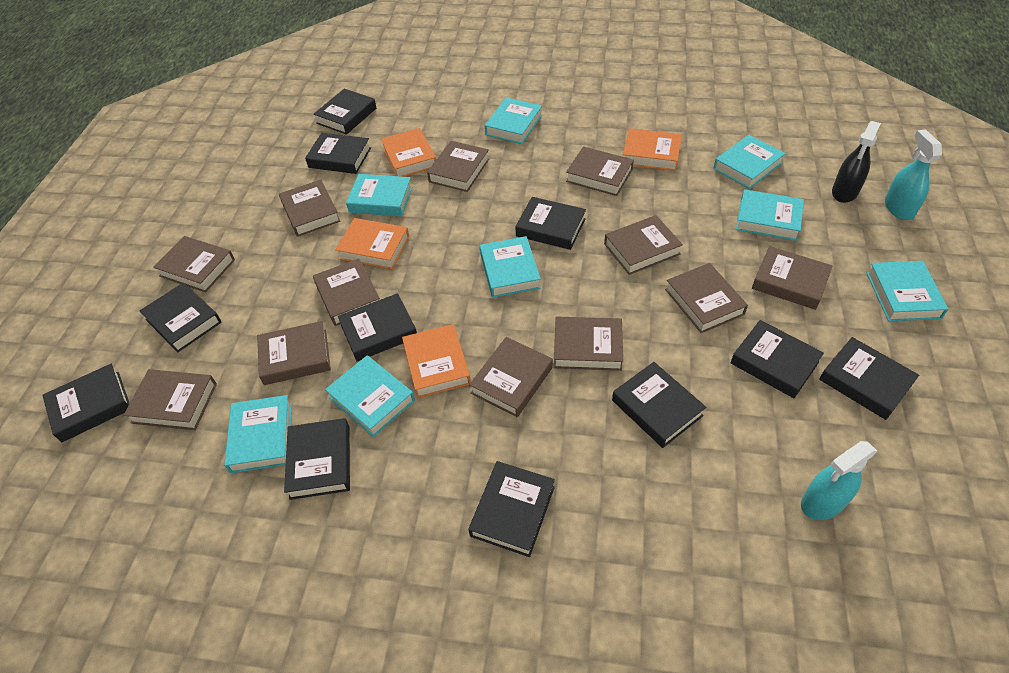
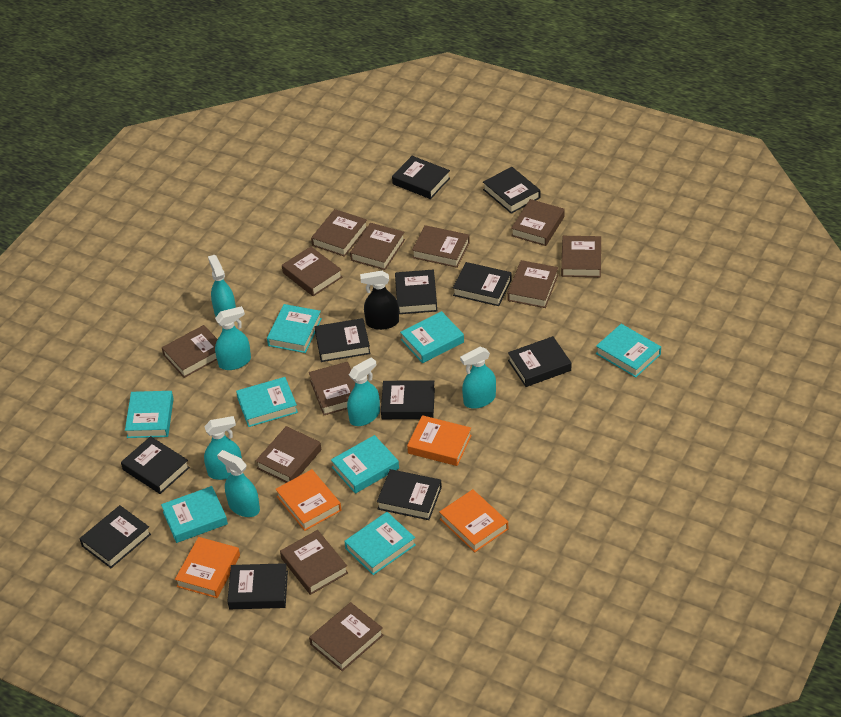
turquoise spray bottle: 2 -> 6

